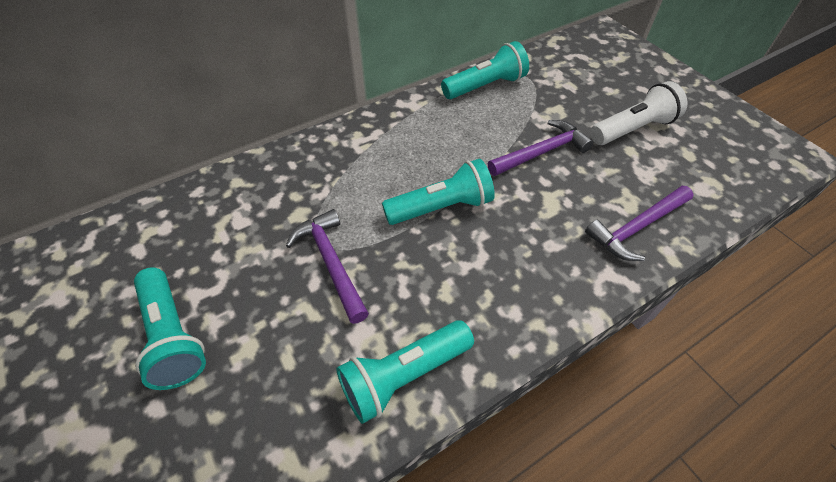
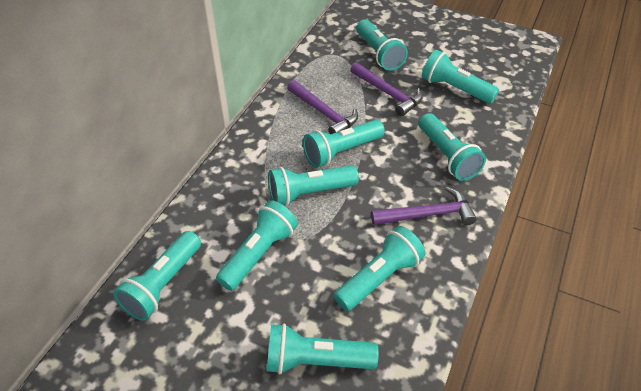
turquoise flashlight: 4 -> 9
white flashlight: 1 -> 0

